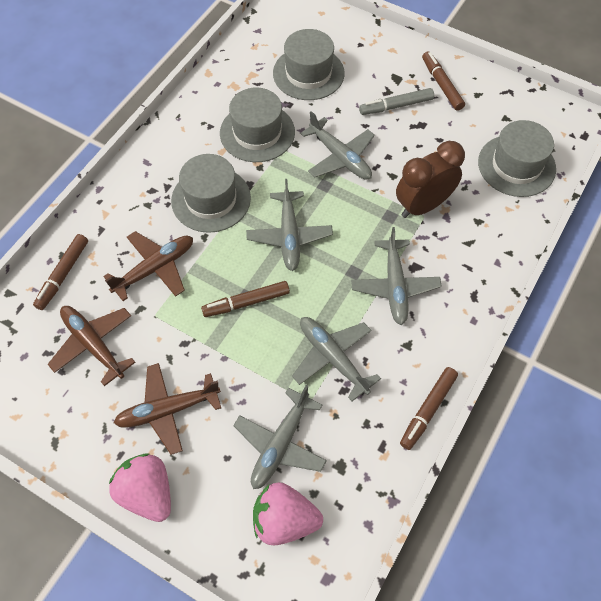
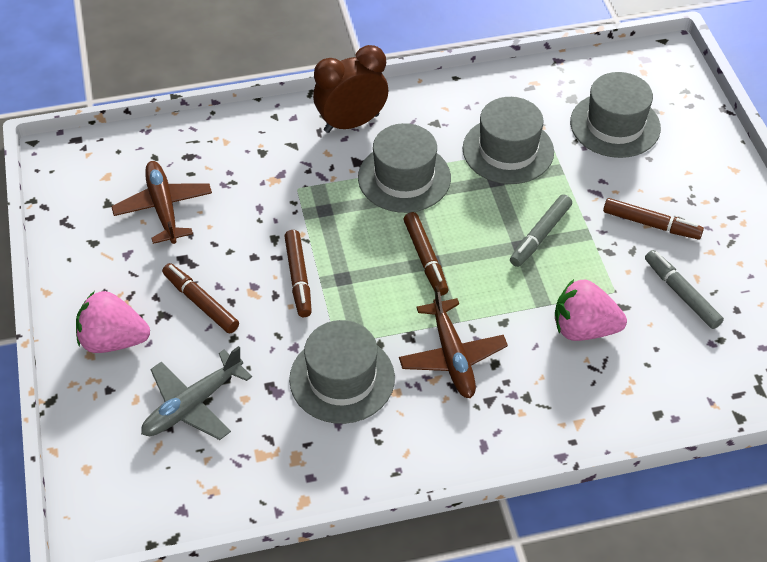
brown plane: 3 -> 2
grey marker: 1 -> 2
grey plane: 5 -> 1

